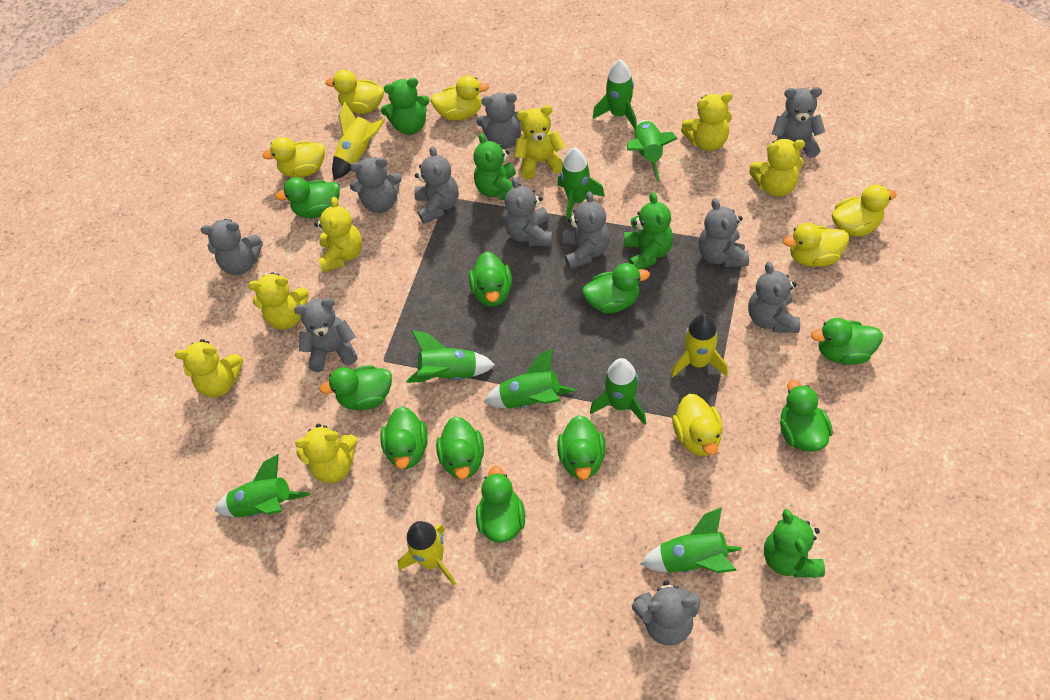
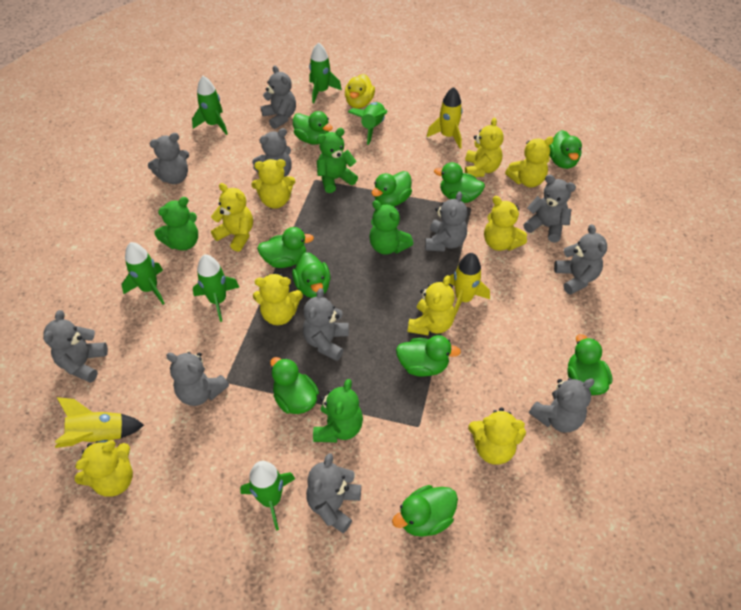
green rocket: 8 -> 6
yellow duck: 6 -> 1
yellow teddy bear: 7 -> 9

